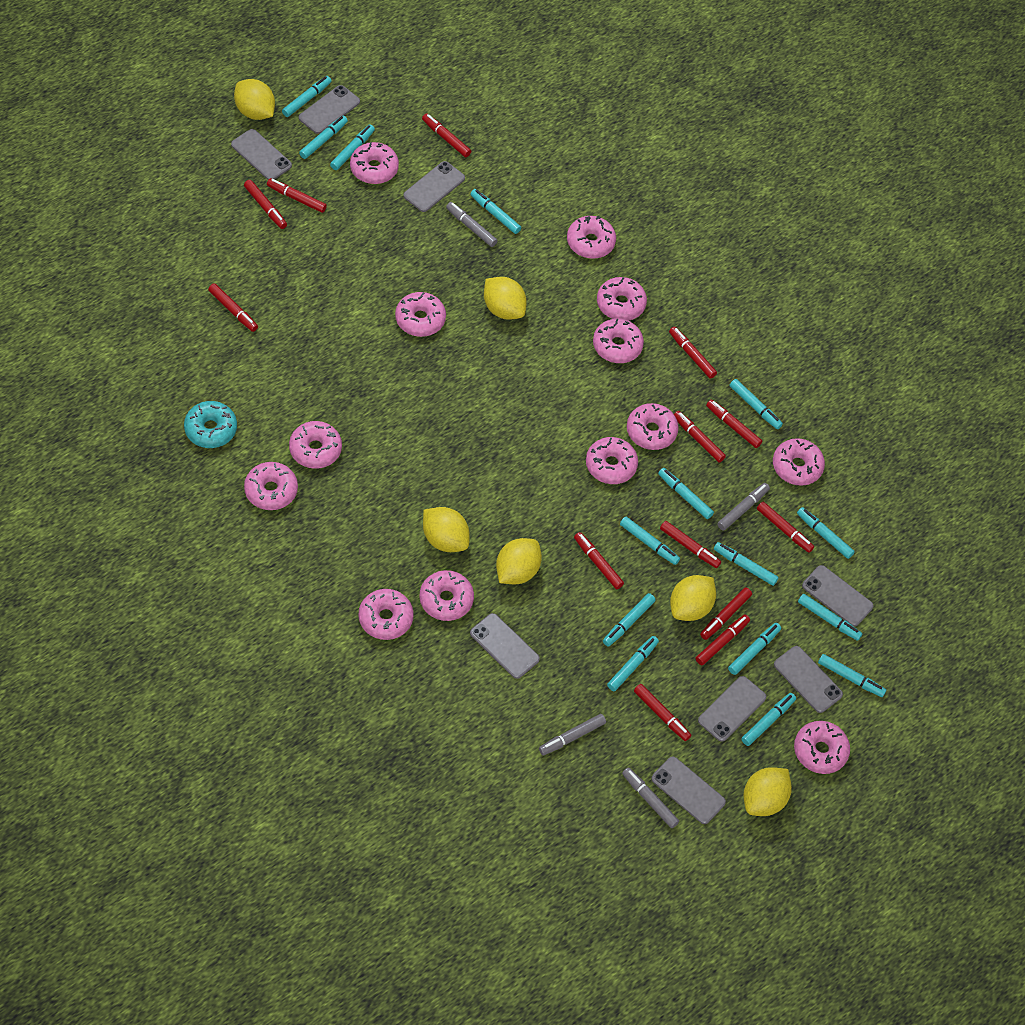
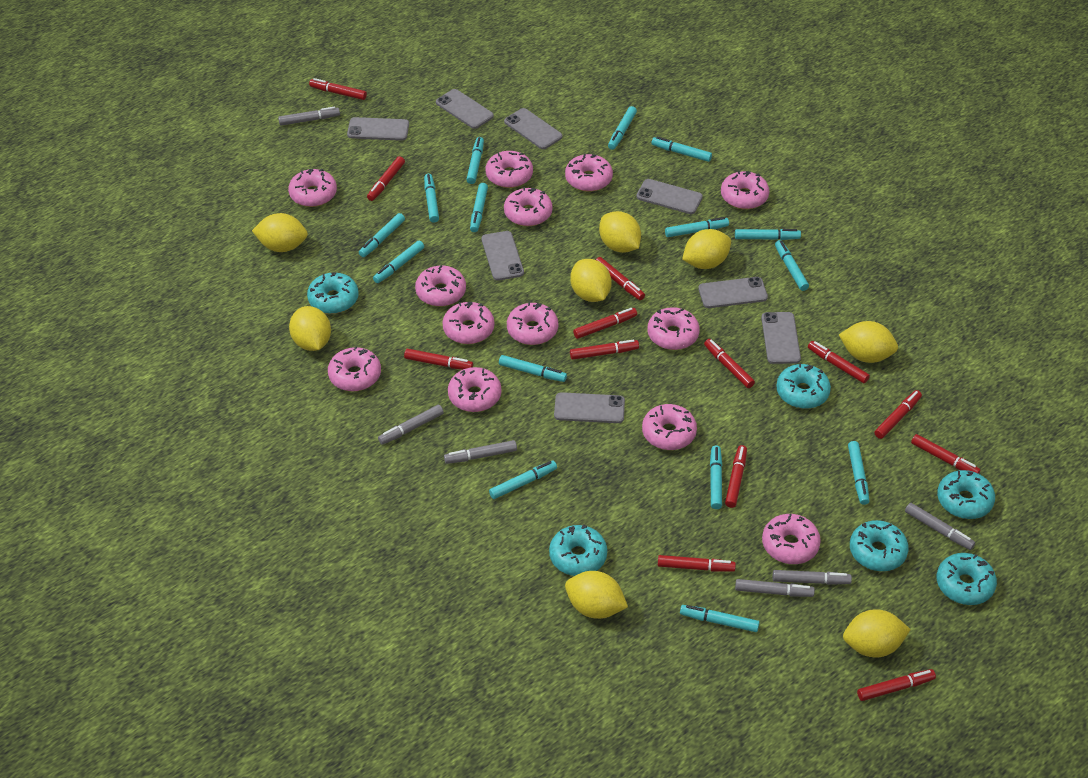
grey marker: 4 -> 6
turquoise donut: 1 -> 6
yellow lemon: 6 -> 8

